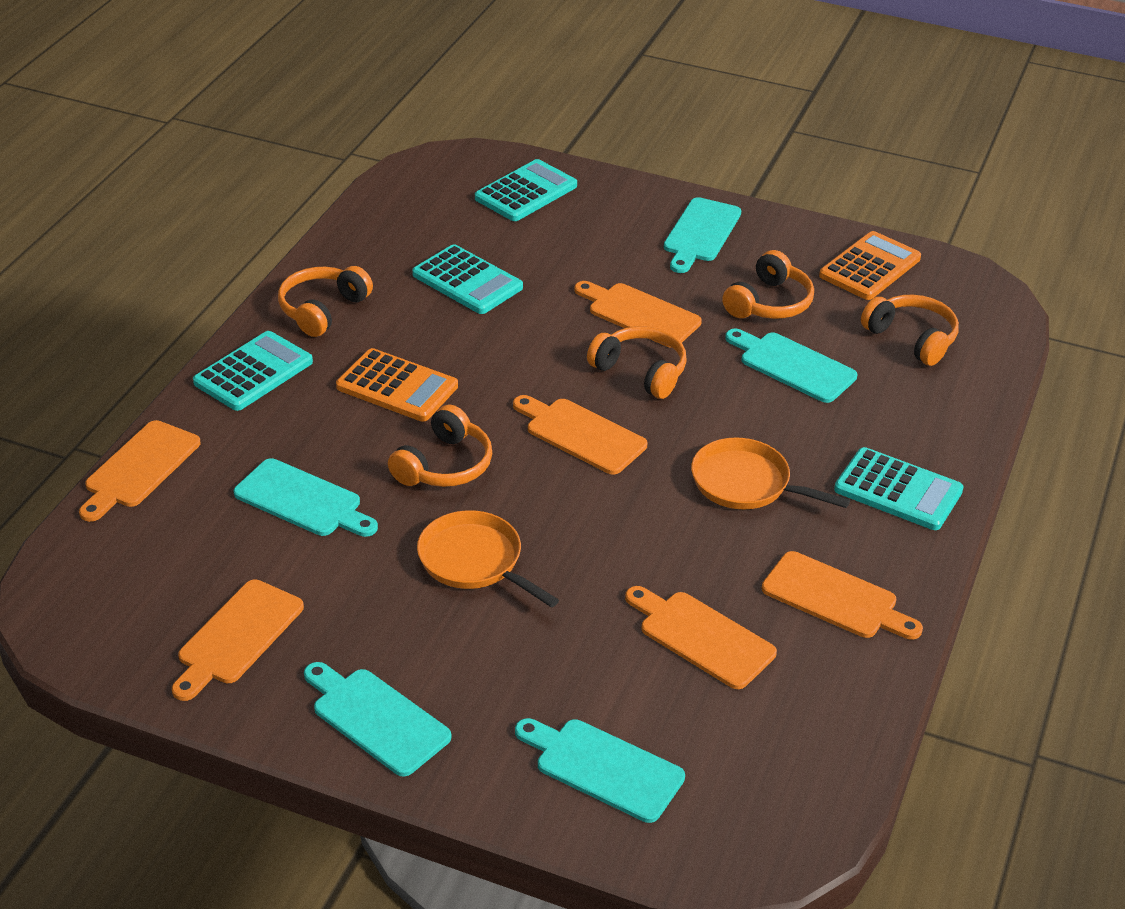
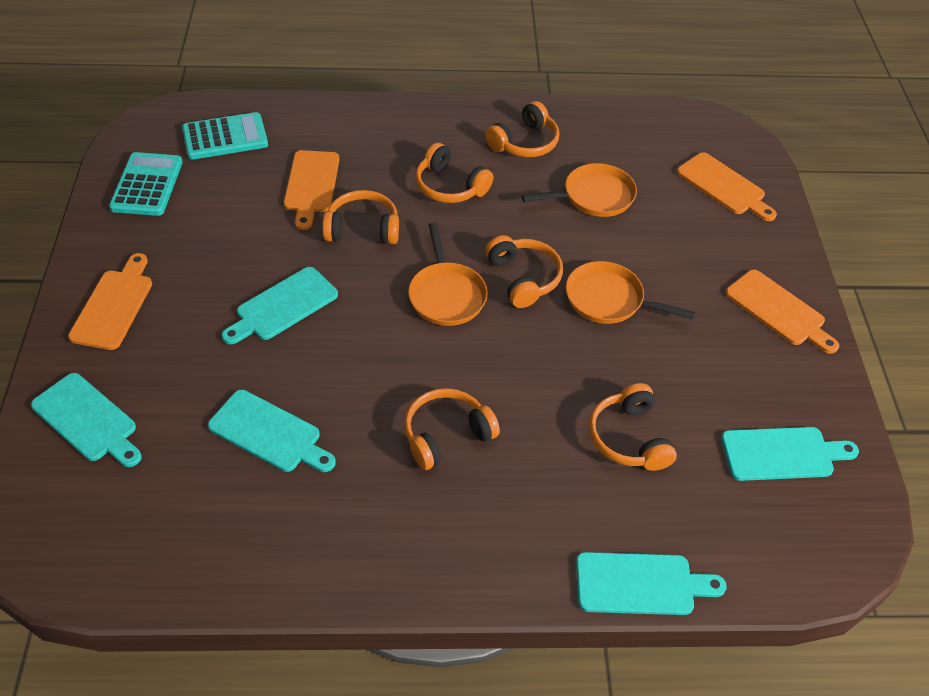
orange calculator: 2 -> 0
orange cutting board: 6 -> 4
orange headphones: 5 -> 6
orange pan: 2 -> 3
turquoise calculator: 4 -> 2

